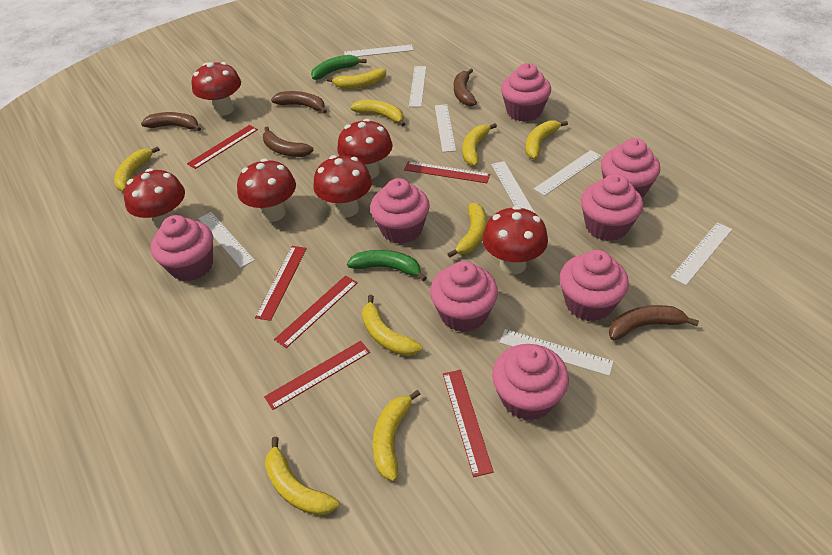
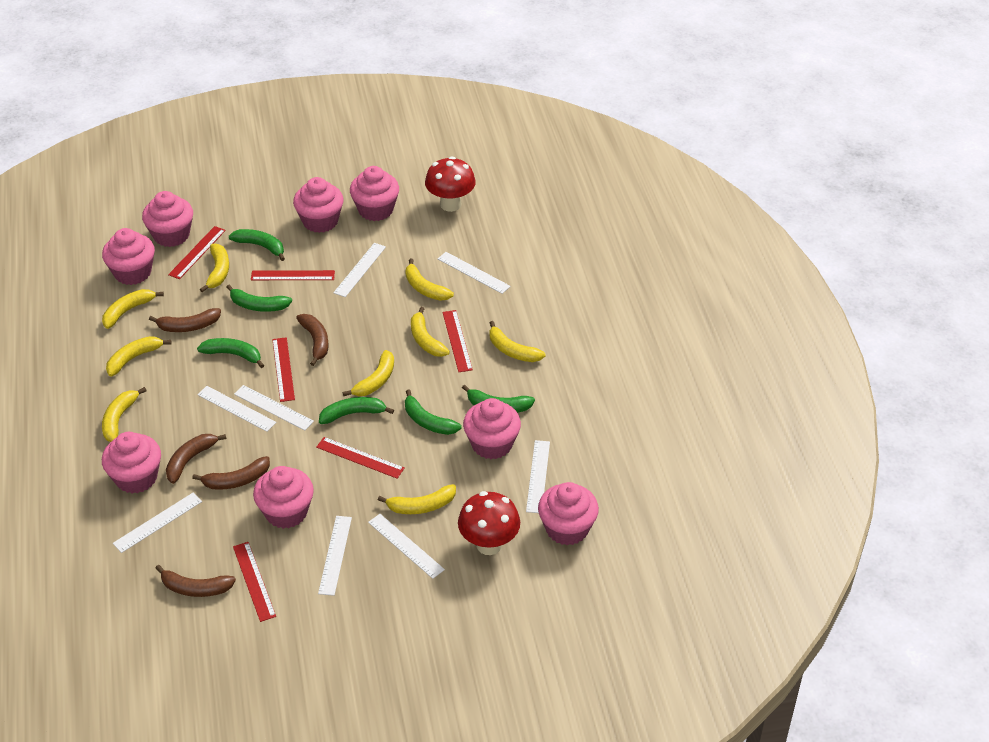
green banana: 2 -> 6
red mushroom: 6 -> 2

